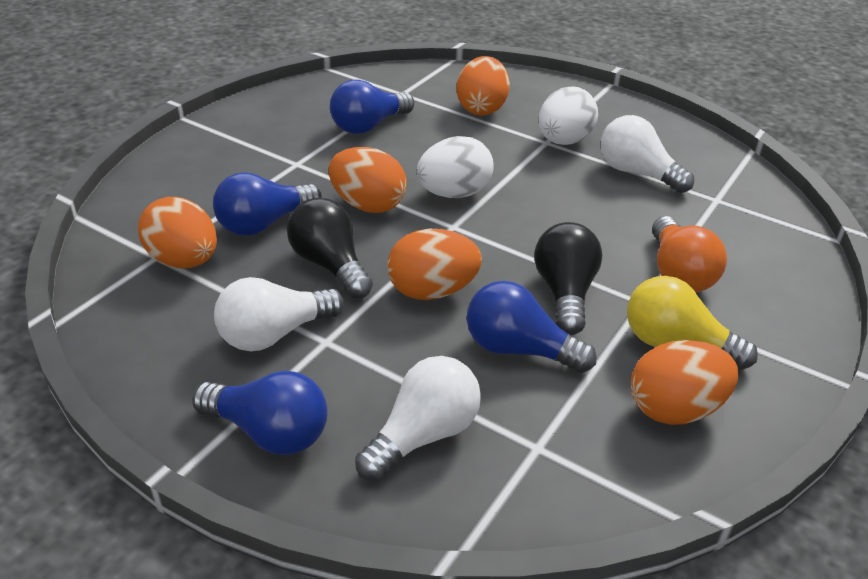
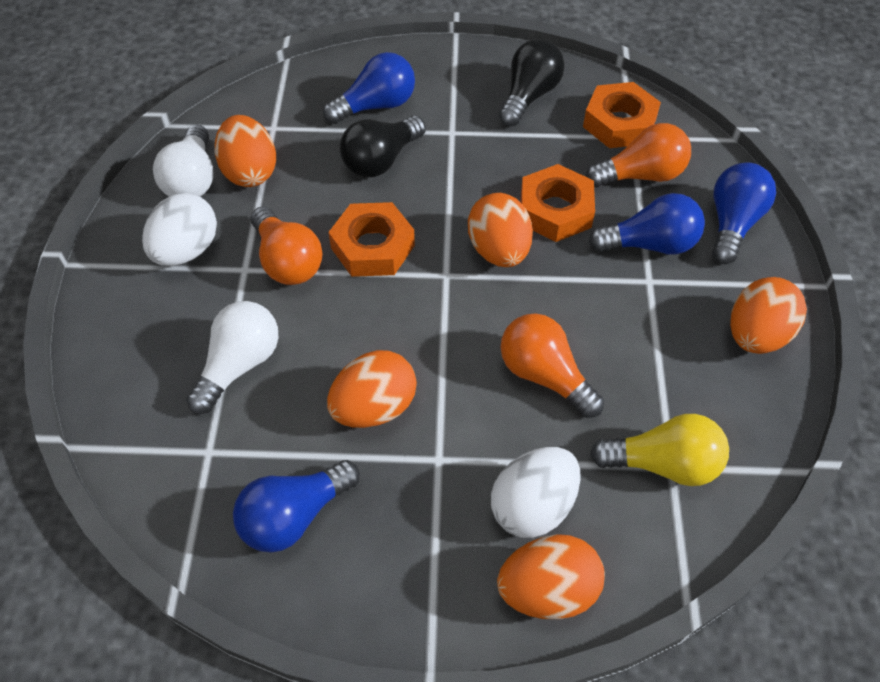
orange light bulb: 1 -> 3
orange nut: 0 -> 3
white light bulb: 3 -> 2

